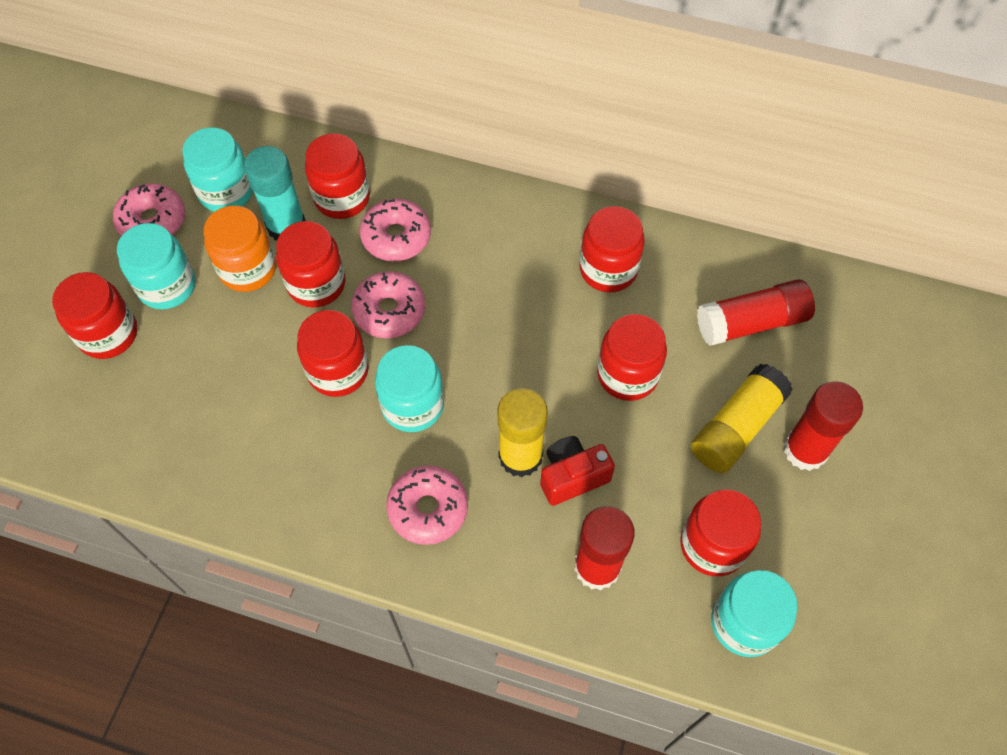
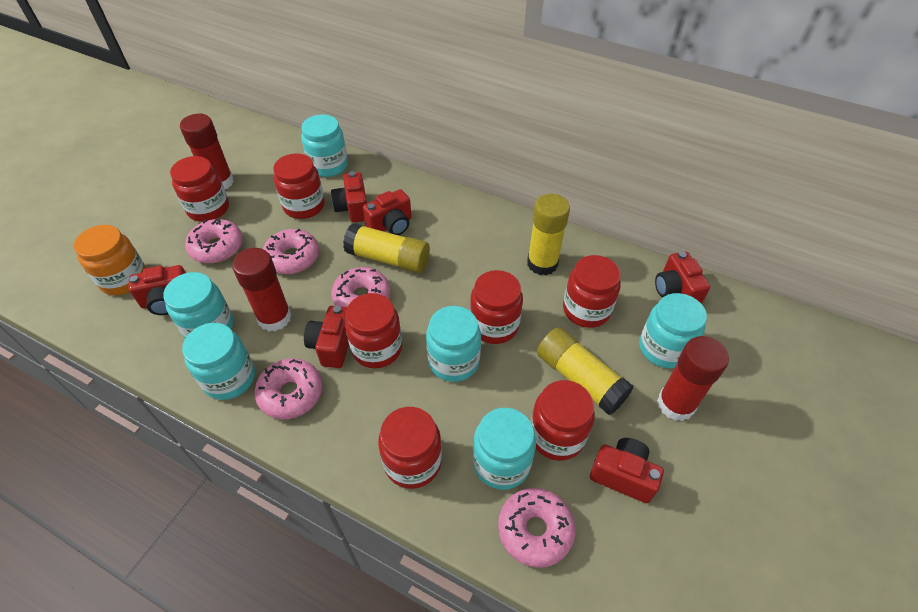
pink donut: 4 -> 5
red camera: 1 -> 6
turquoise glue stick: 1 -> 0
turquoise jar: 4 -> 6
yellow glue stick: 2 -> 3

